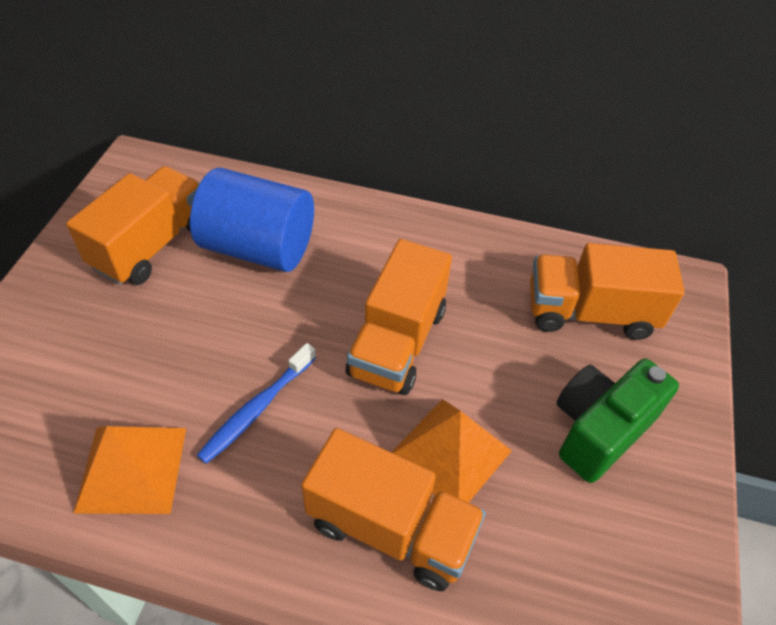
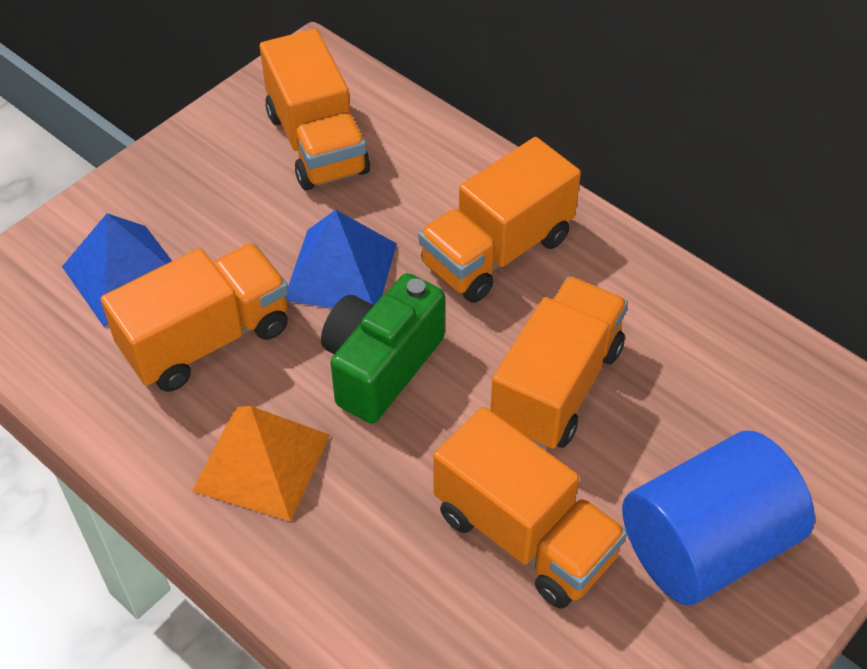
blue pyramid: 0 -> 2
blue toothbrush: 1 -> 0
orange pyramid: 2 -> 1
orange truck: 4 -> 5

